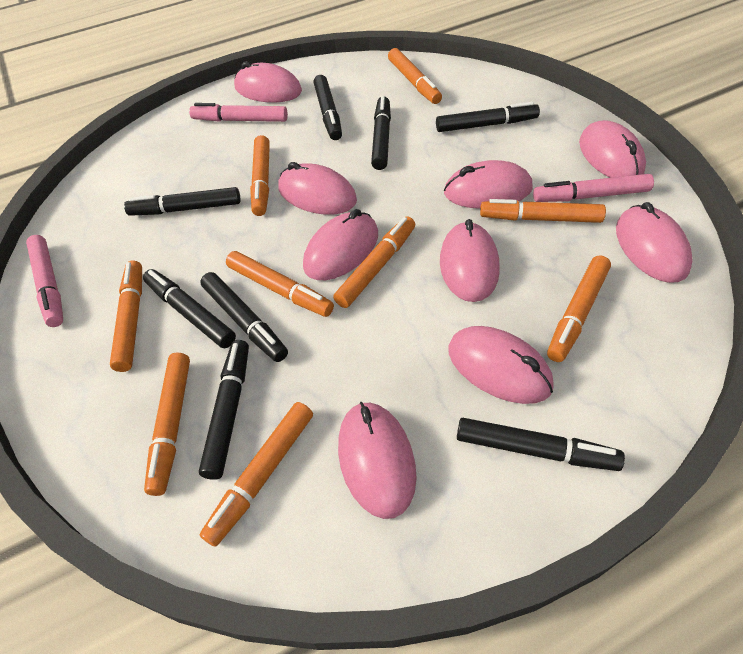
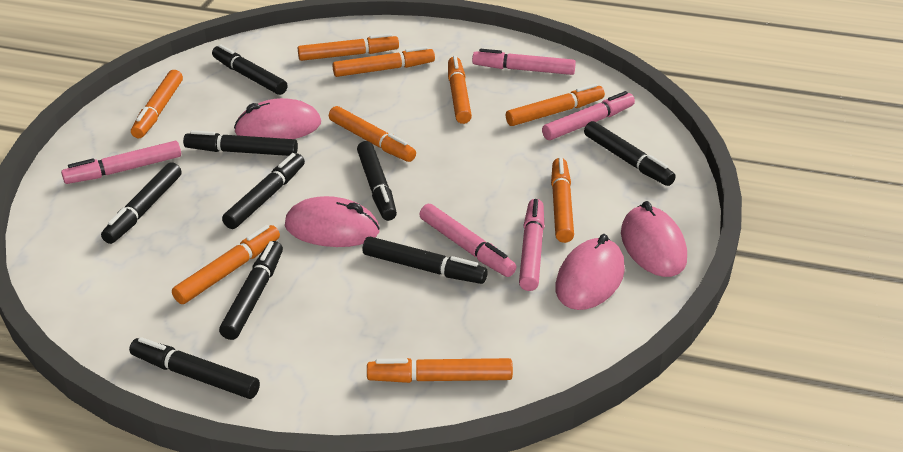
black marker: 8 -> 9
pink marker: 3 -> 5
pink mouse: 9 -> 4

